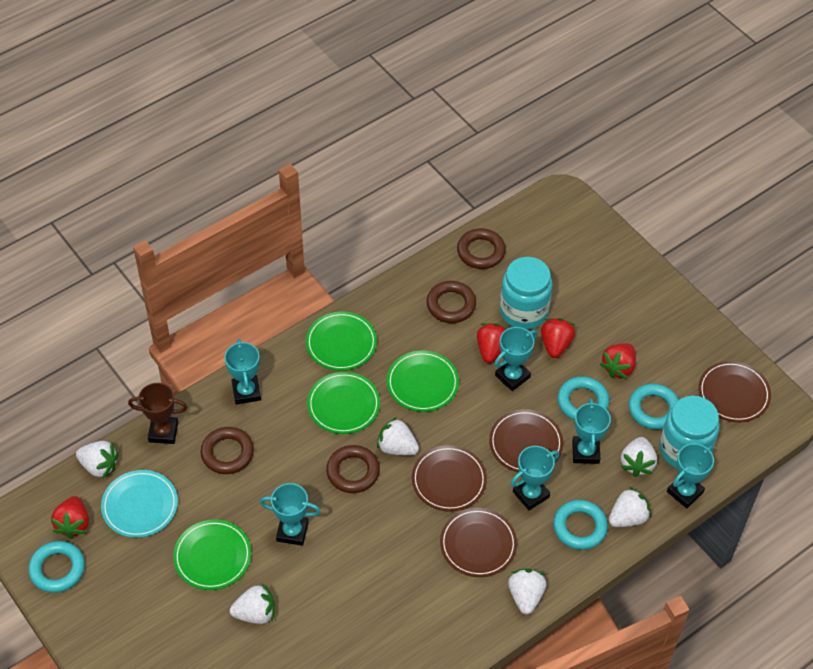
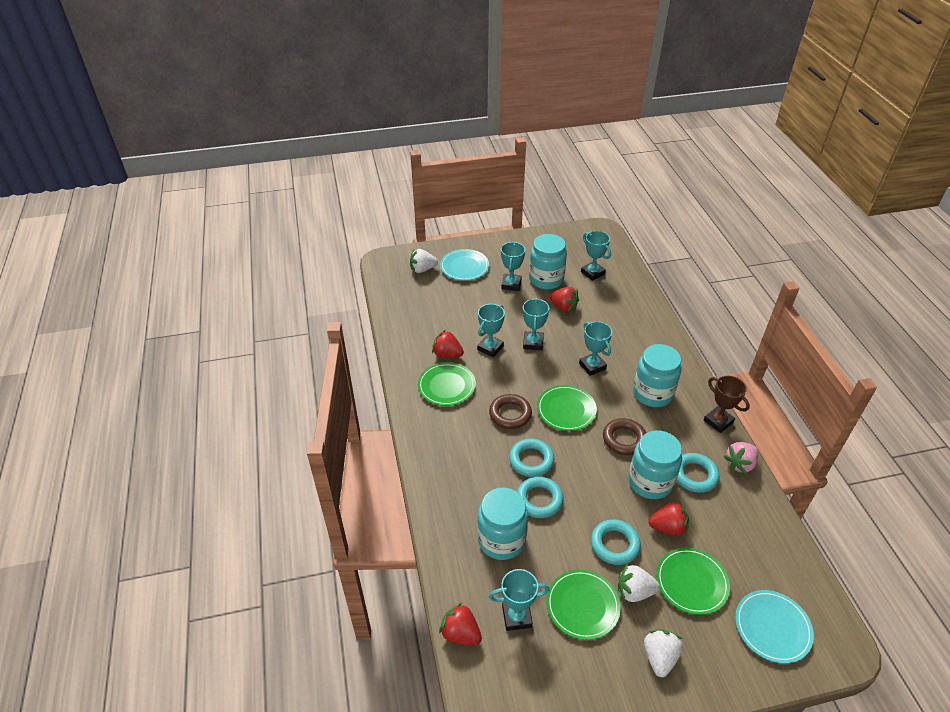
brown plate: 4 -> 0
brown ring: 4 -> 2
pink strawberry: 0 -> 1
turquoise jar: 2 -> 4
turquoise plate: 1 -> 2
white strawberry: 6 -> 3

